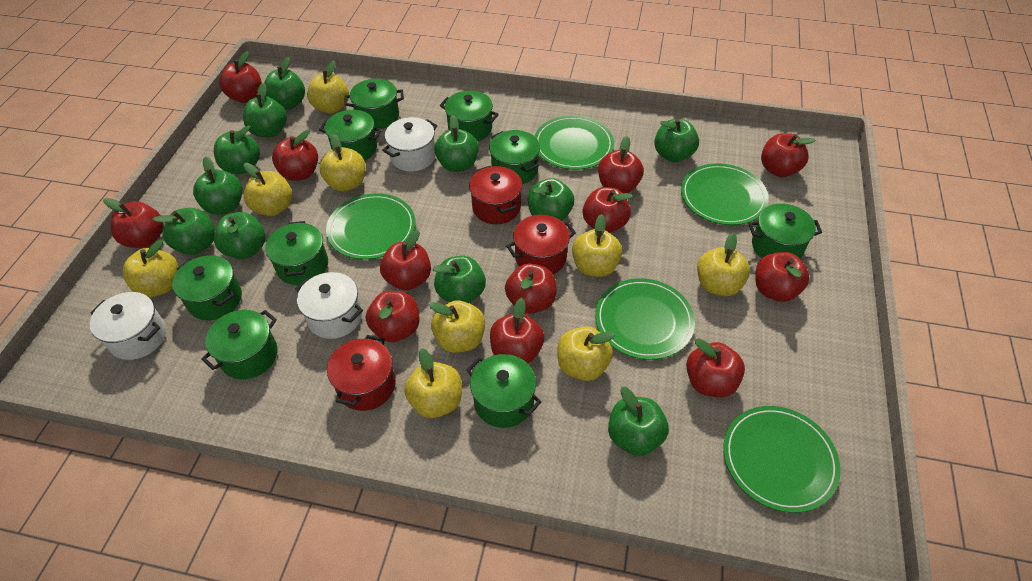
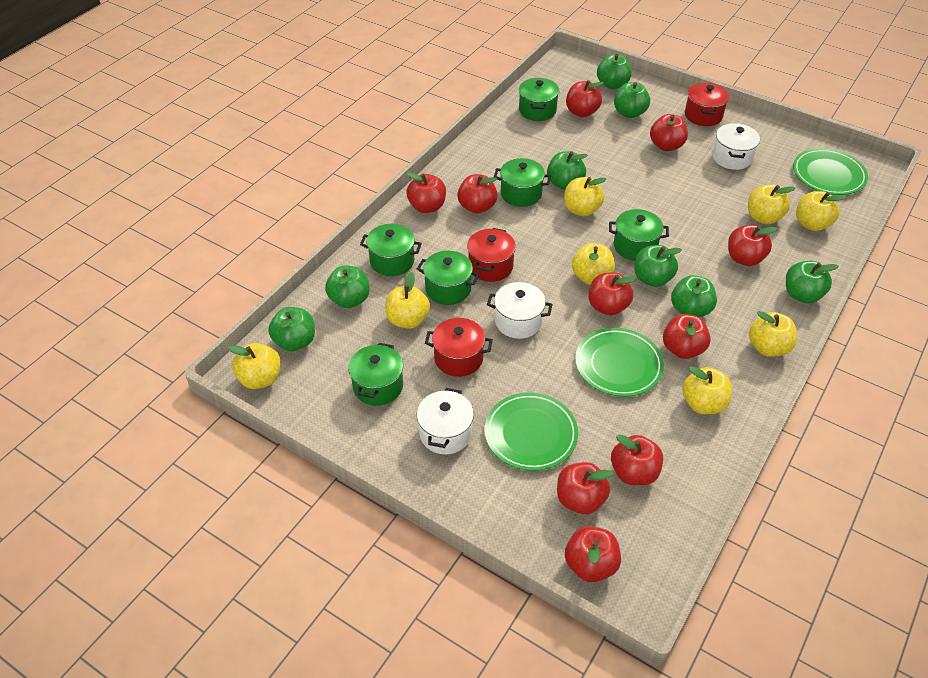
green apple: 11 -> 8
green plate: 5 -> 3
green pot: 9 -> 6
red apple: 12 -> 10
yellow apple: 9 -> 8

